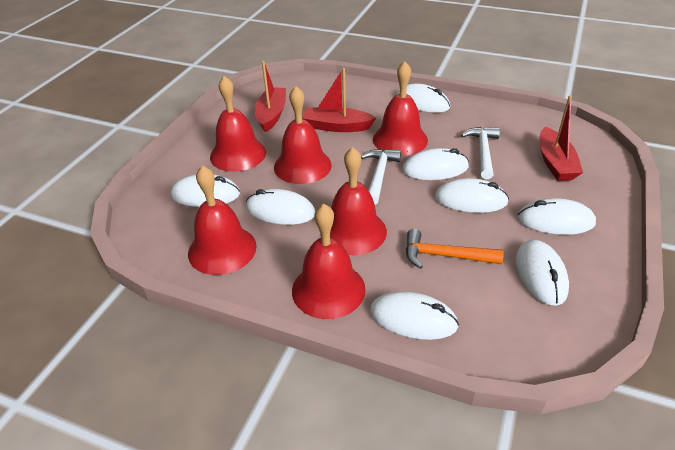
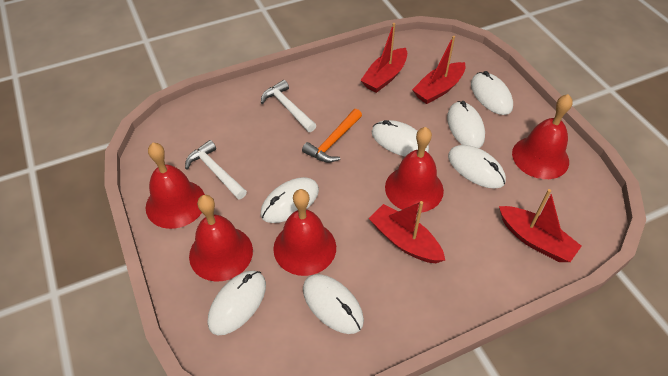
red bell: 6 -> 5
red boat: 3 -> 4
white mouse: 8 -> 7

